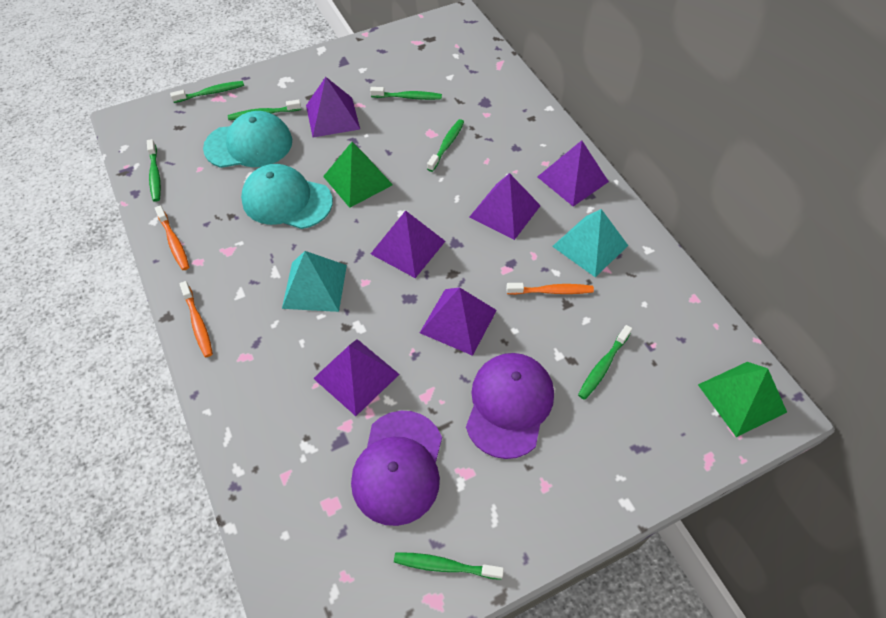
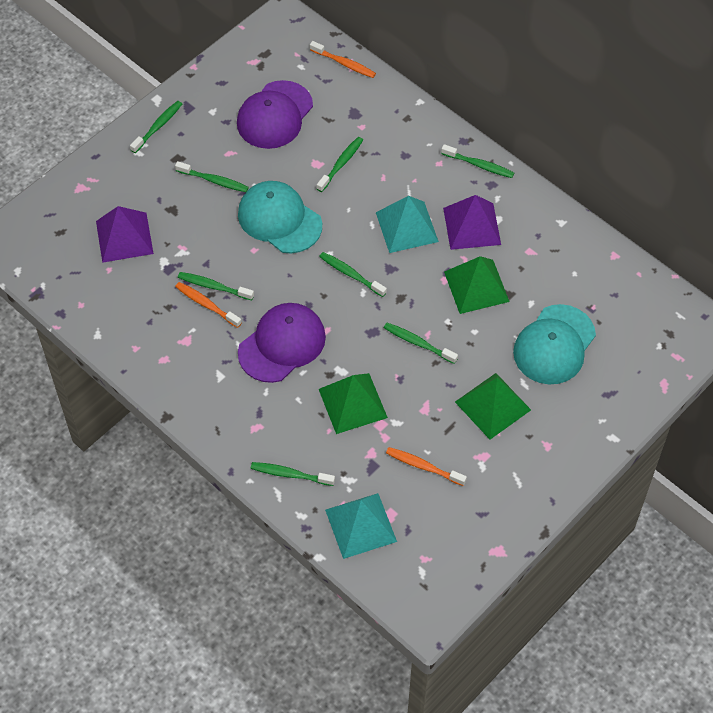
green pyramid: 2 -> 3
green toothbrush: 7 -> 8
purple pyramid: 6 -> 2

